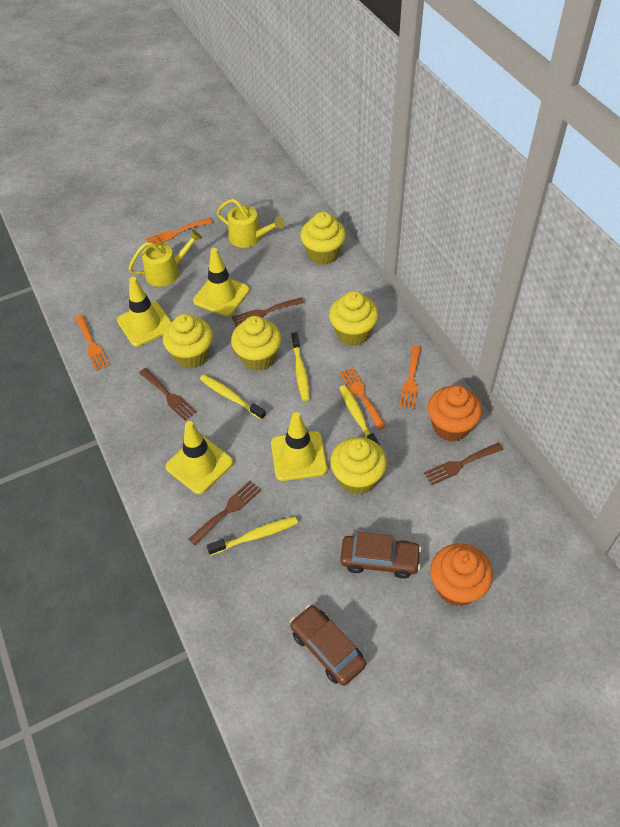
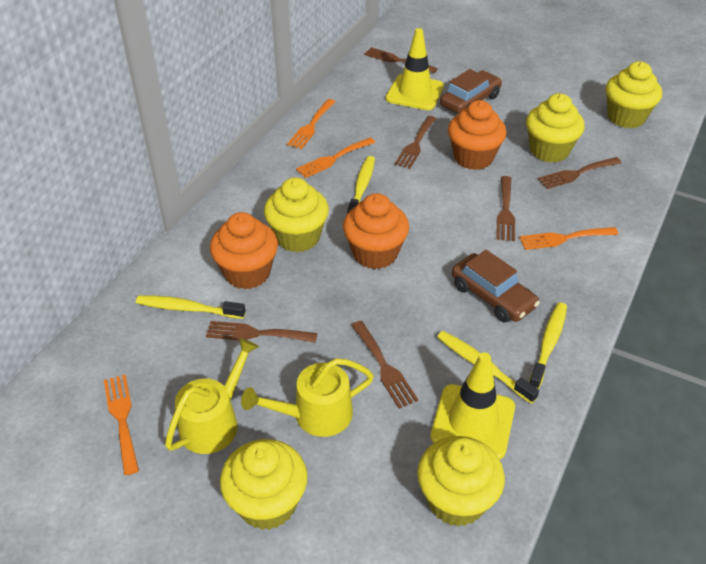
brown fork: 4 -> 6
orange cupcake: 2 -> 3
yellow traffic cone: 4 -> 2

